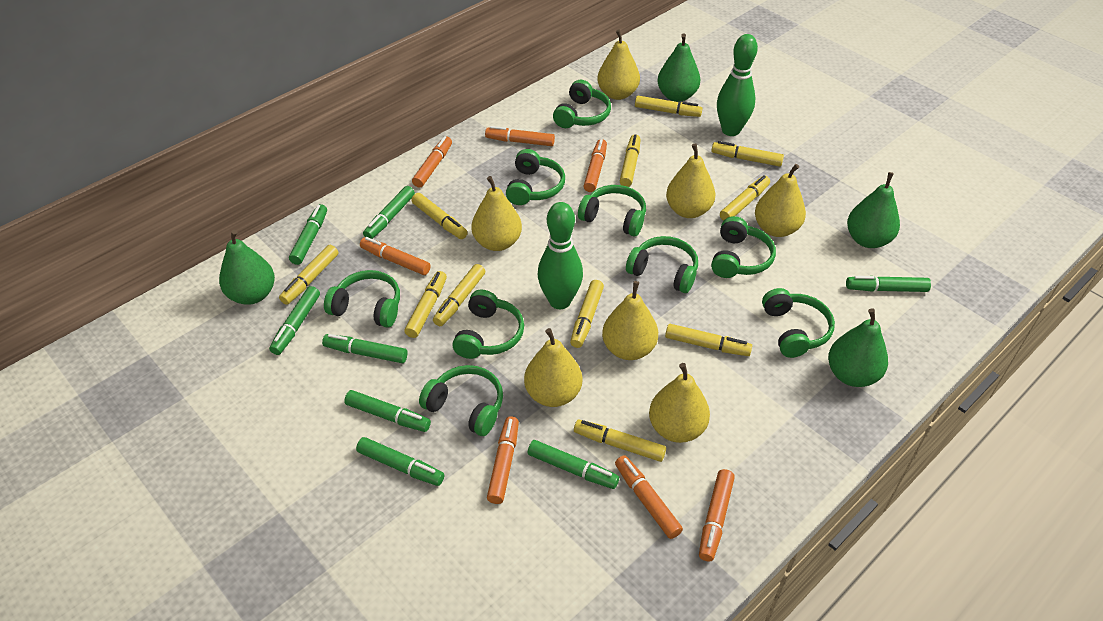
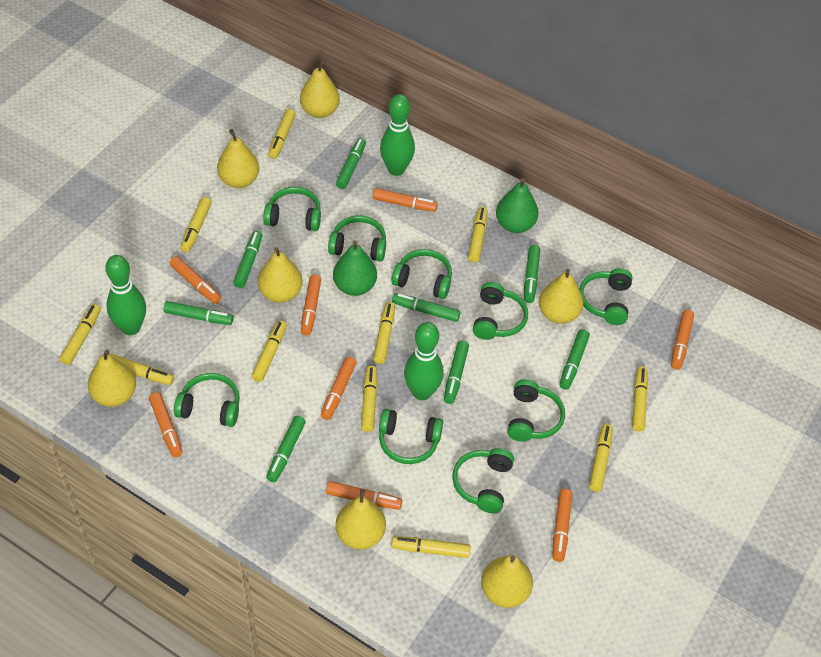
green bowling pin: 2 -> 3
green pear: 4 -> 2
orange marker: 7 -> 8

